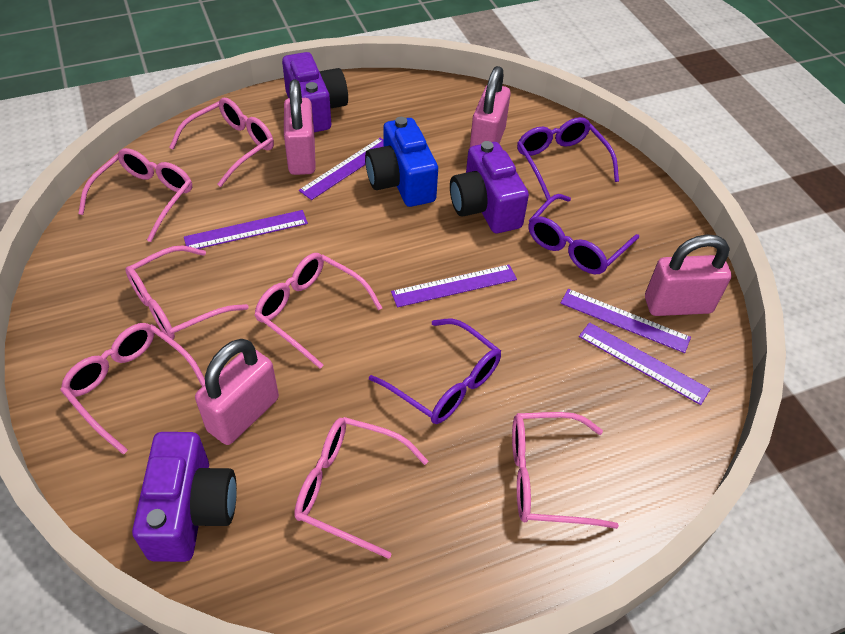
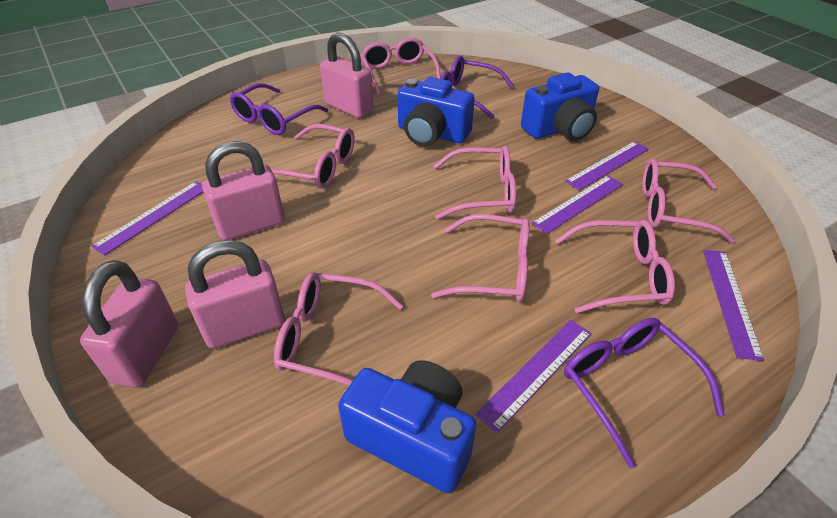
blue camera: 1 -> 3
purple camera: 3 -> 0

